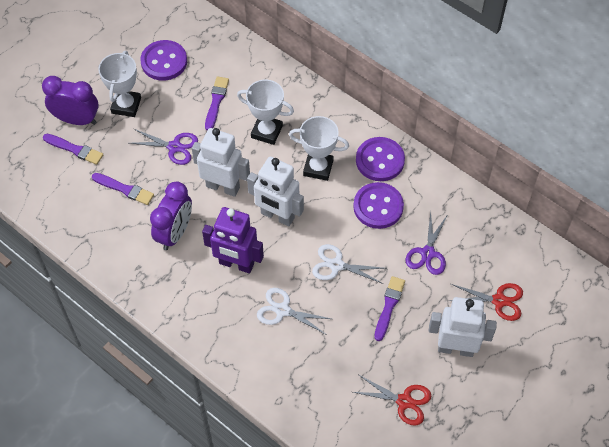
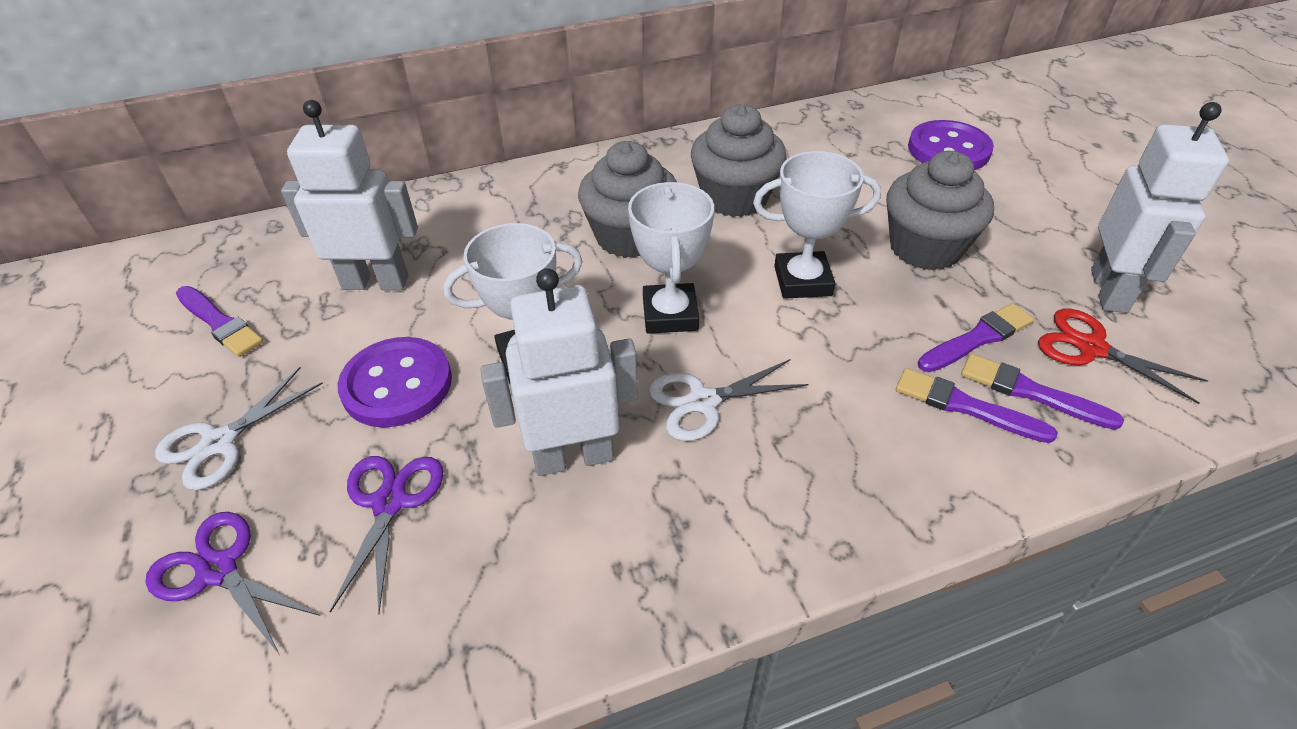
grey cupcake: 0 -> 3
purple button: 3 -> 2
purple clock: 2 -> 0
purple robot: 1 -> 0
red scissors: 2 -> 1

